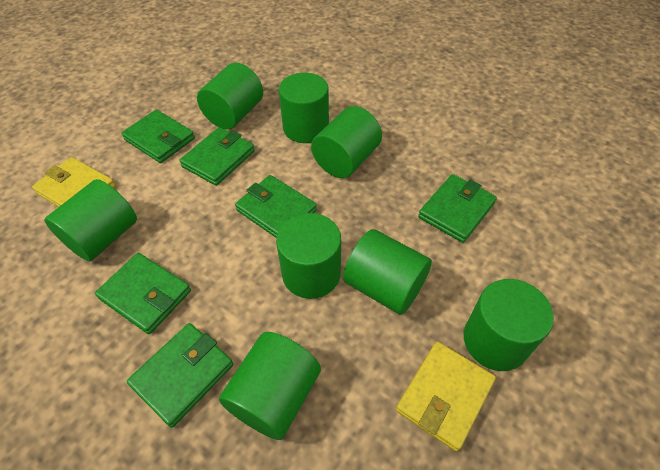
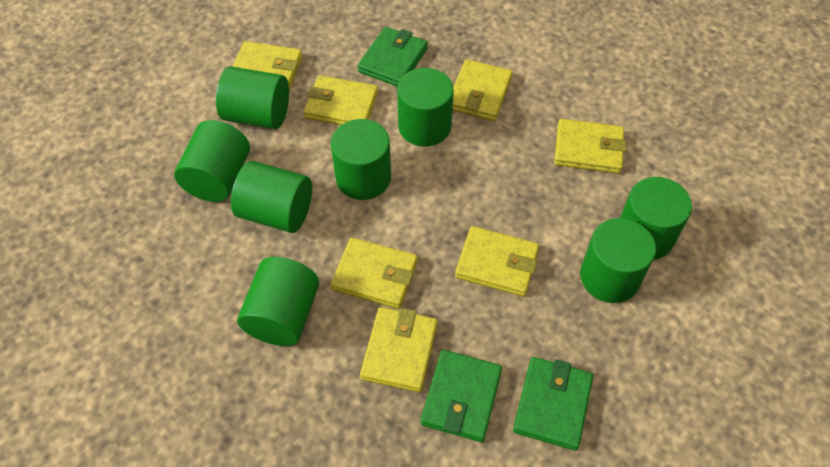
green wallet: 6 -> 3
yellow wallet: 2 -> 7

